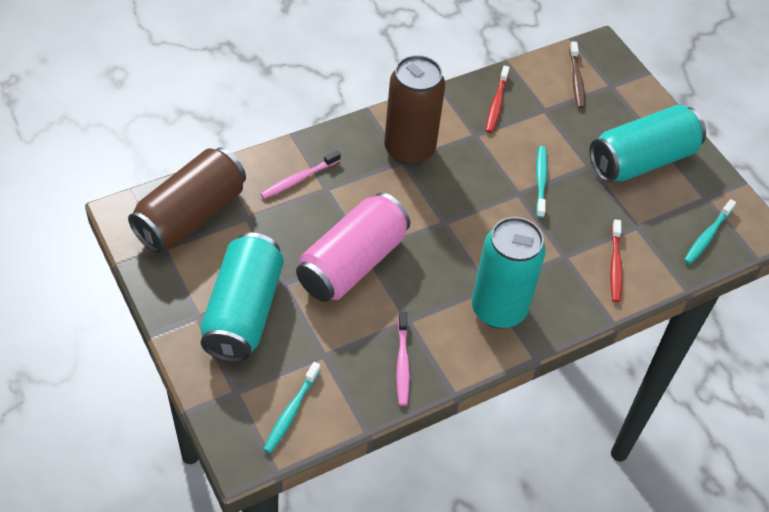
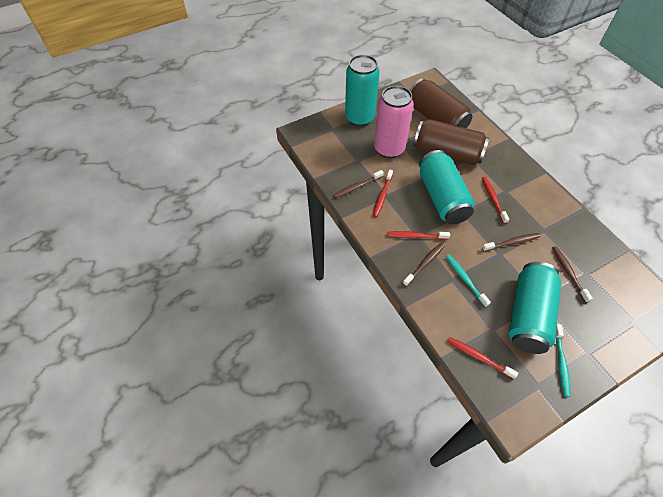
brown toothbrush: 1 -> 4
pink toothbrush: 2 -> 0
red toothbrush: 2 -> 4
turquoise toothbrush: 3 -> 2

